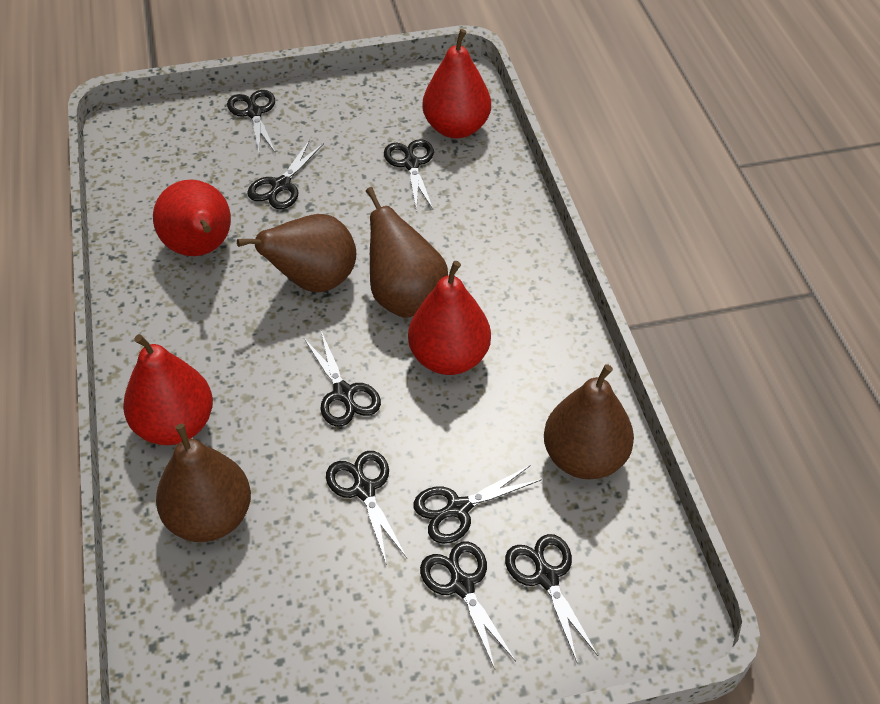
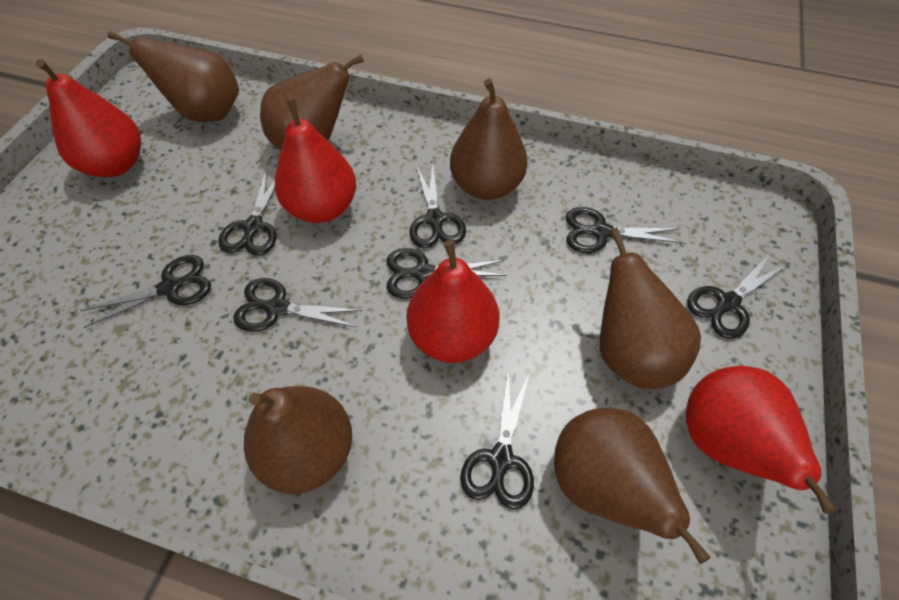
brown pear: 4 -> 6

